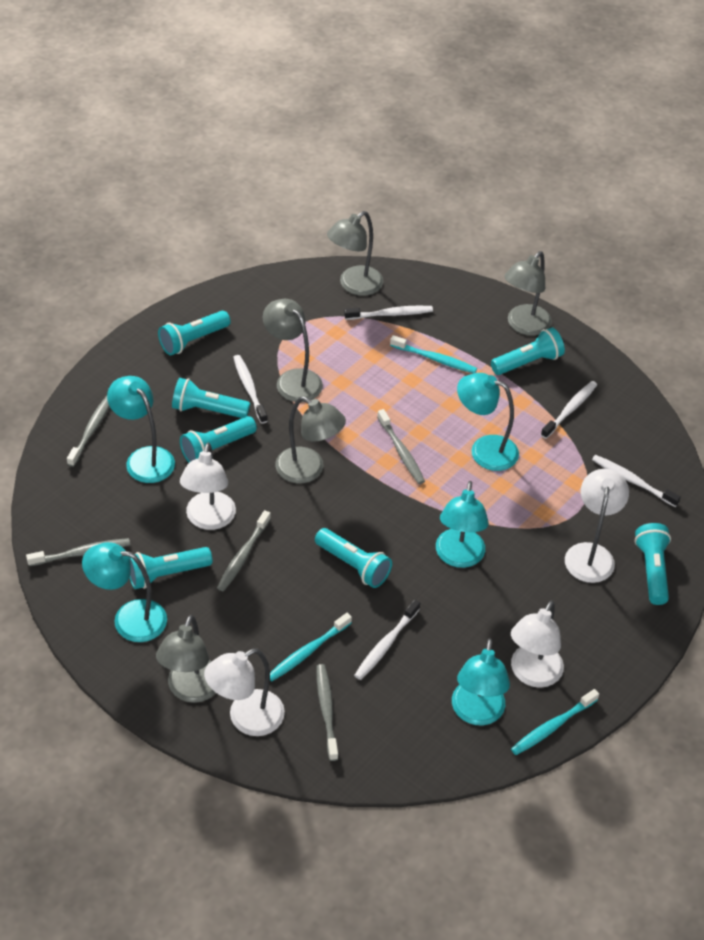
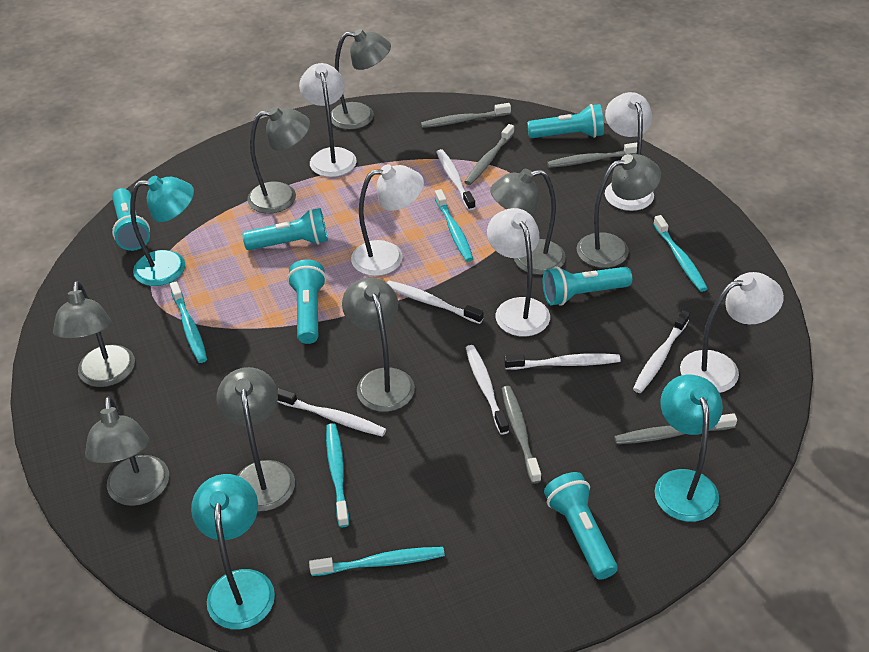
grey lamp: 5 -> 8
turquoise flashlight: 7 -> 6
turquoise lamp: 5 -> 3
turquoise toothbrush: 3 -> 5
white lamp: 4 -> 5
white toothbrush: 5 -> 6

